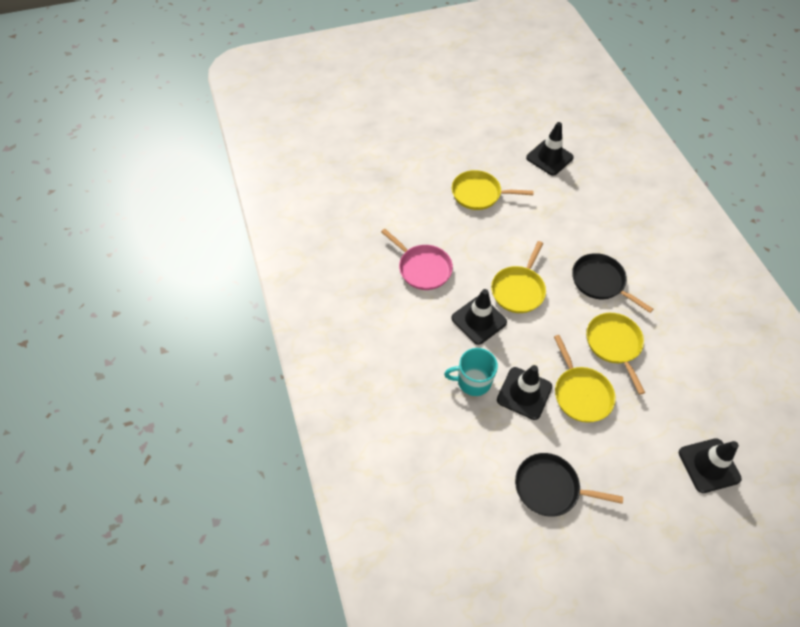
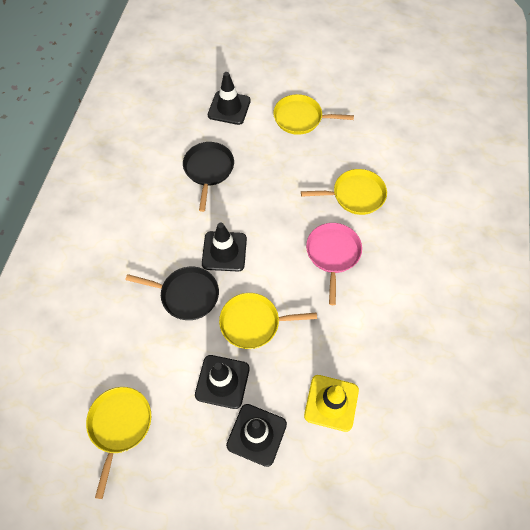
turquoise mug: 1 -> 0
yellow traffic cone: 0 -> 1

